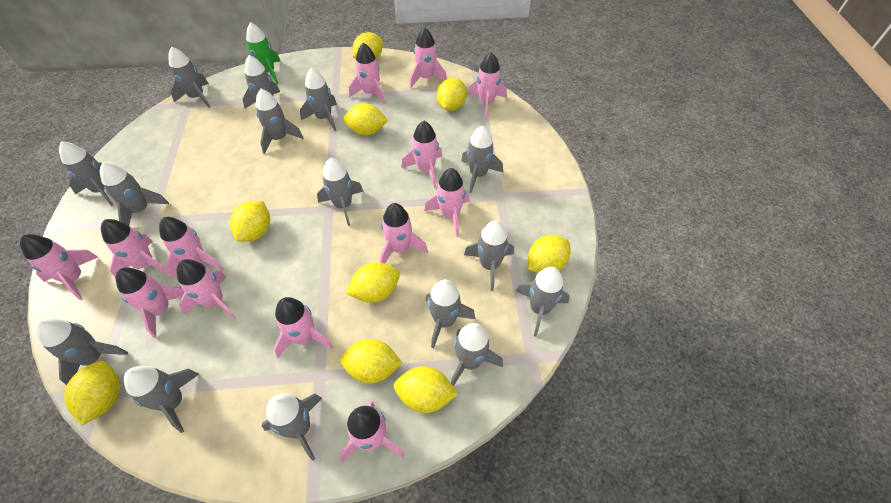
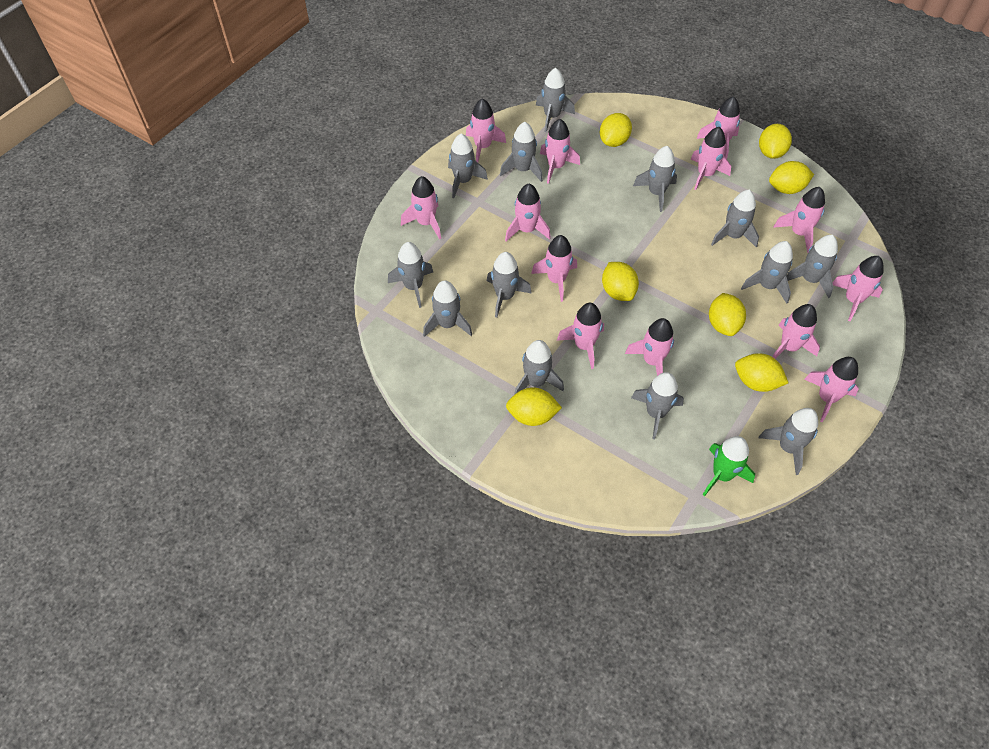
grey rocket: 15 -> 13
yellow lemon: 9 -> 7

